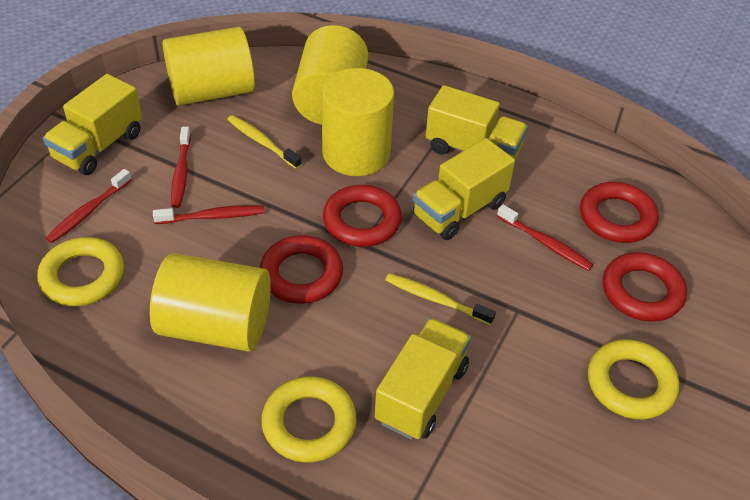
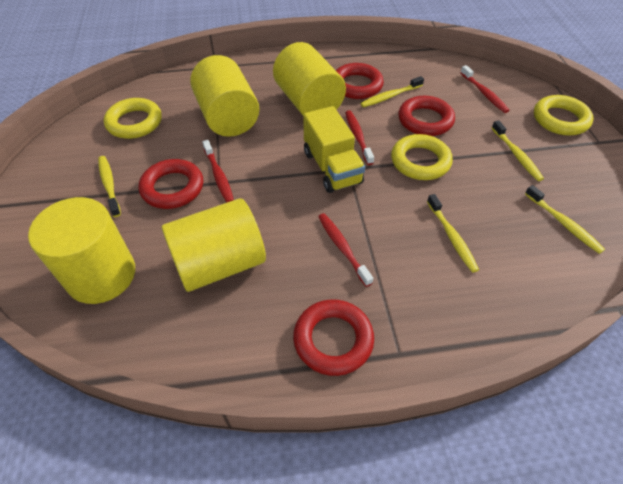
yellow toothbrush: 2 -> 5
yellow truck: 4 -> 1

